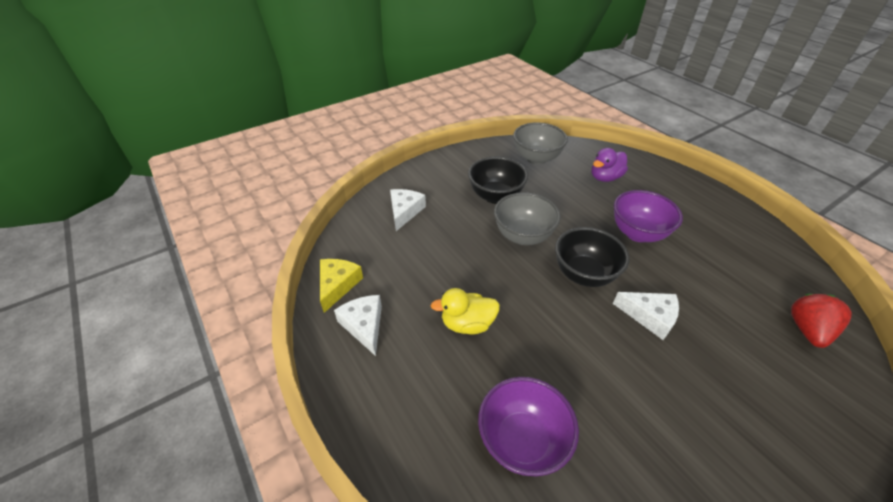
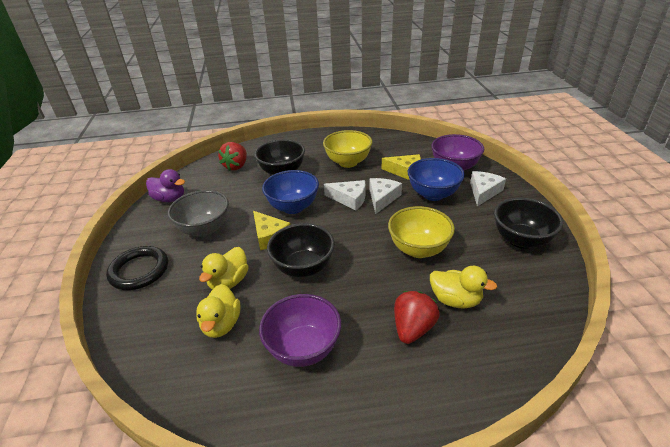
black bowl: 2 -> 3
black ring: 0 -> 1
blue bowl: 0 -> 2
grey bowl: 2 -> 1
red strawberry: 1 -> 2
yellow bowl: 0 -> 2
yellow cheese: 1 -> 2
yellow duck: 1 -> 3

